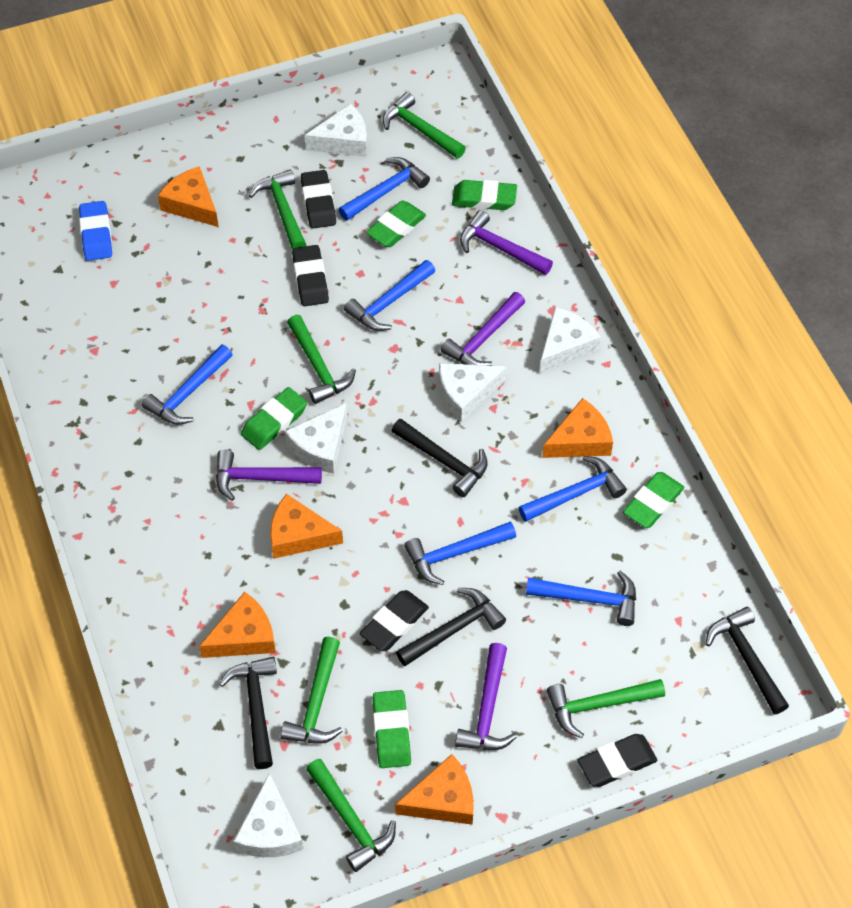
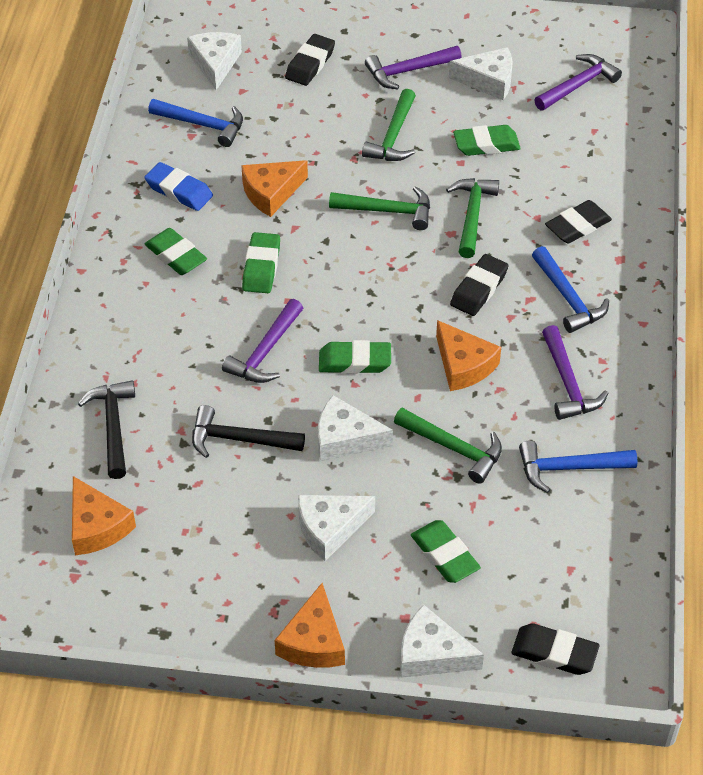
black hammer: 4 -> 2
blue hammer: 6 -> 3
green hammer: 6 -> 4
orange cheese: 5 -> 4

